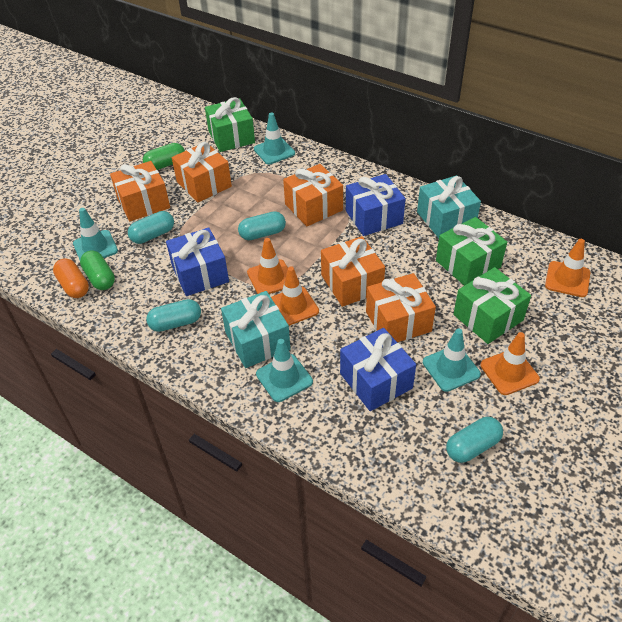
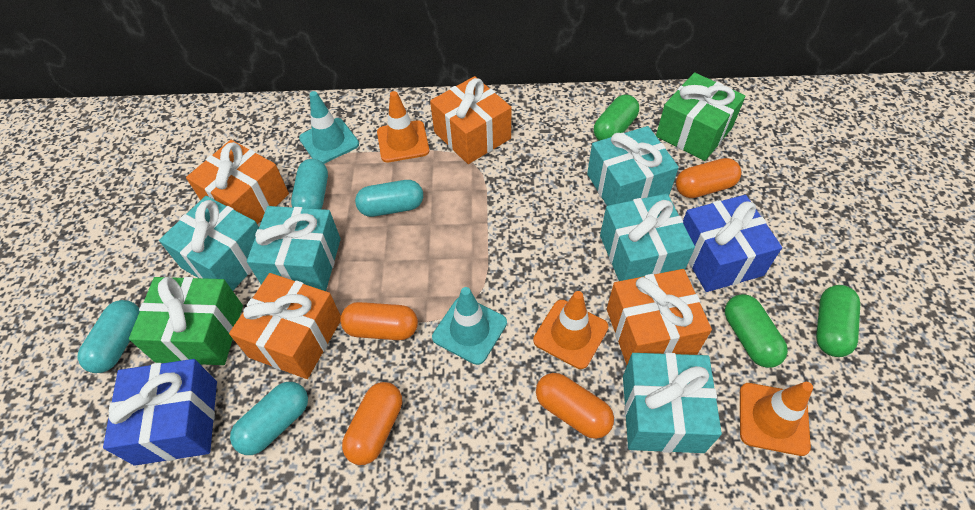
blue gift: 3 -> 2
green capsule: 2 -> 3
green gift: 3 -> 2
orange capsule: 1 -> 4
orange gift: 5 -> 4
orange traffic cone: 4 -> 3
turquoise gift: 2 -> 5
turquoise traffic cone: 4 -> 2

